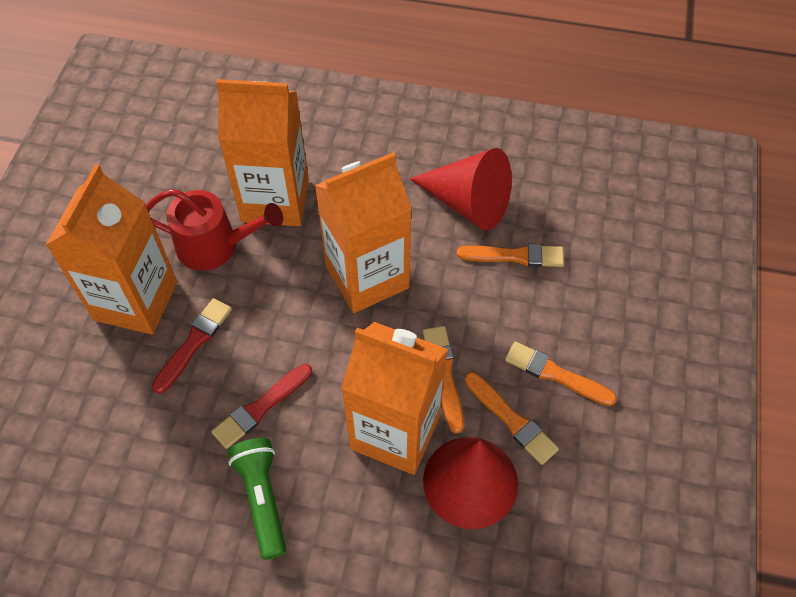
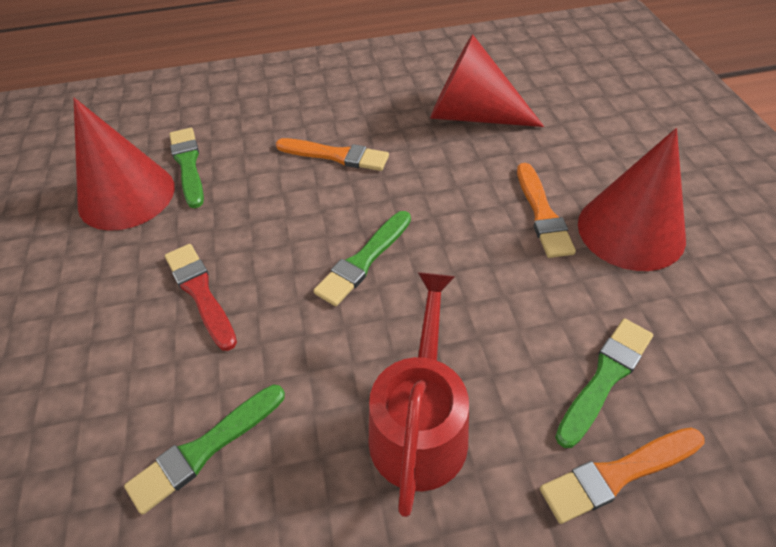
green brush: 0 -> 4
green flashlight: 1 -> 0
orange brush: 4 -> 3
orange carton: 4 -> 0
red brush: 2 -> 1
red cone: 2 -> 3

